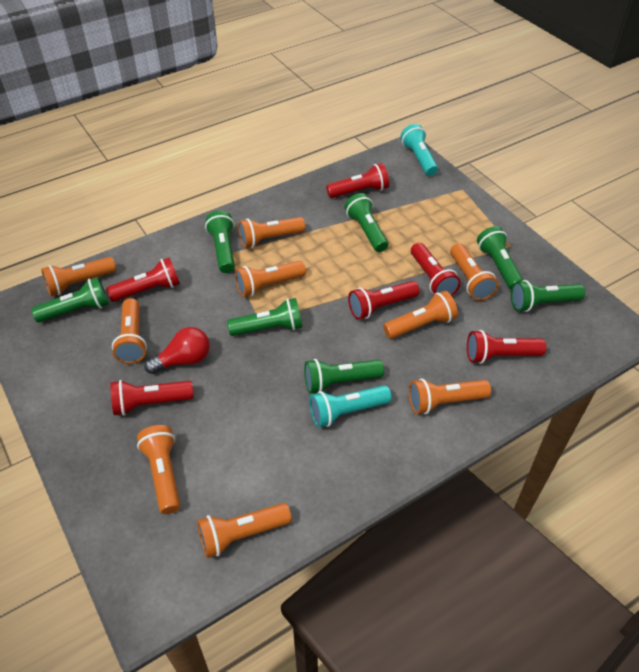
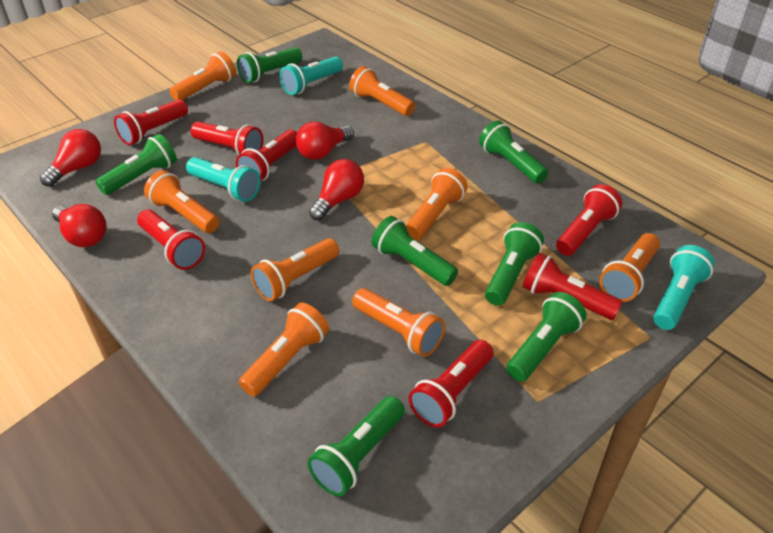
orange flashlight: 9 -> 8
red flashlight: 6 -> 7
red light bulb: 1 -> 4
turquoise flashlight: 2 -> 3

